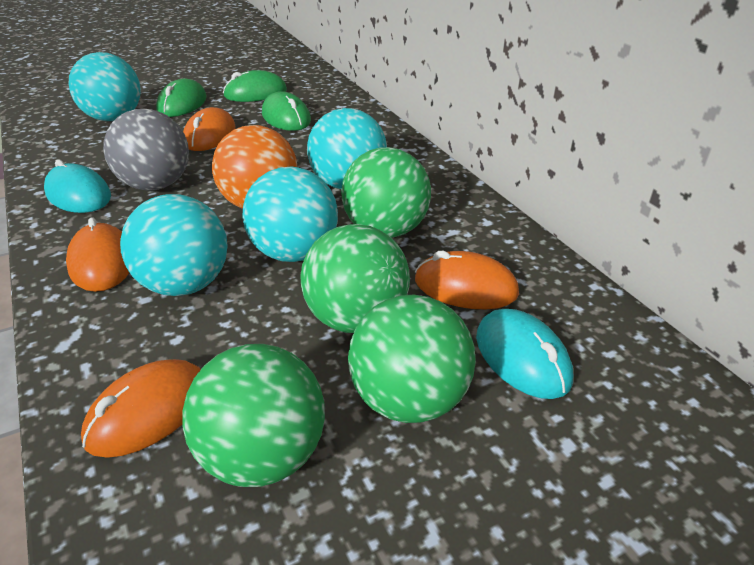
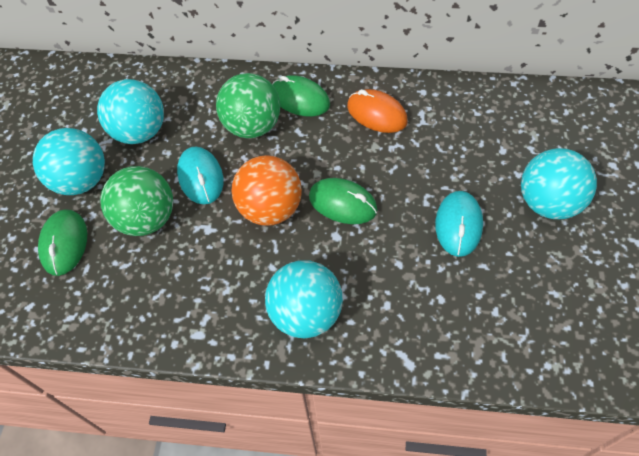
green ball: 4 -> 2
grey ball: 1 -> 0
orange mouse: 4 -> 1

